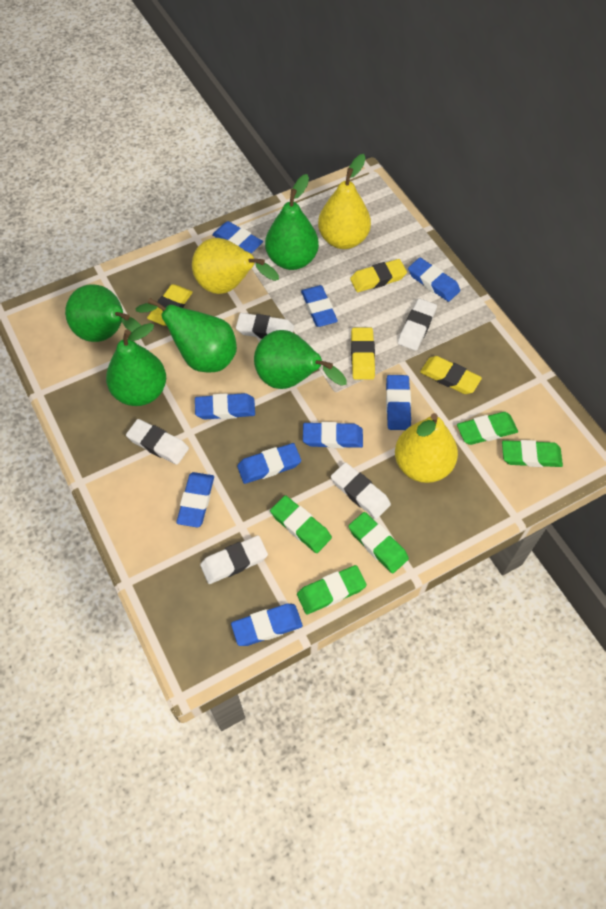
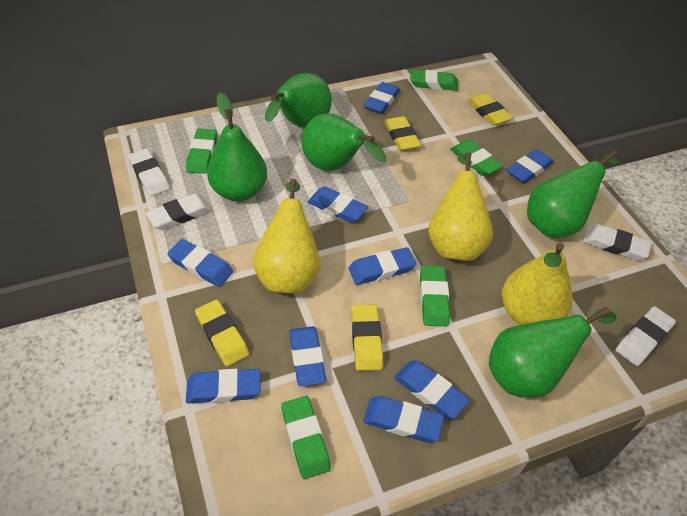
white eraser: 5 -> 4

